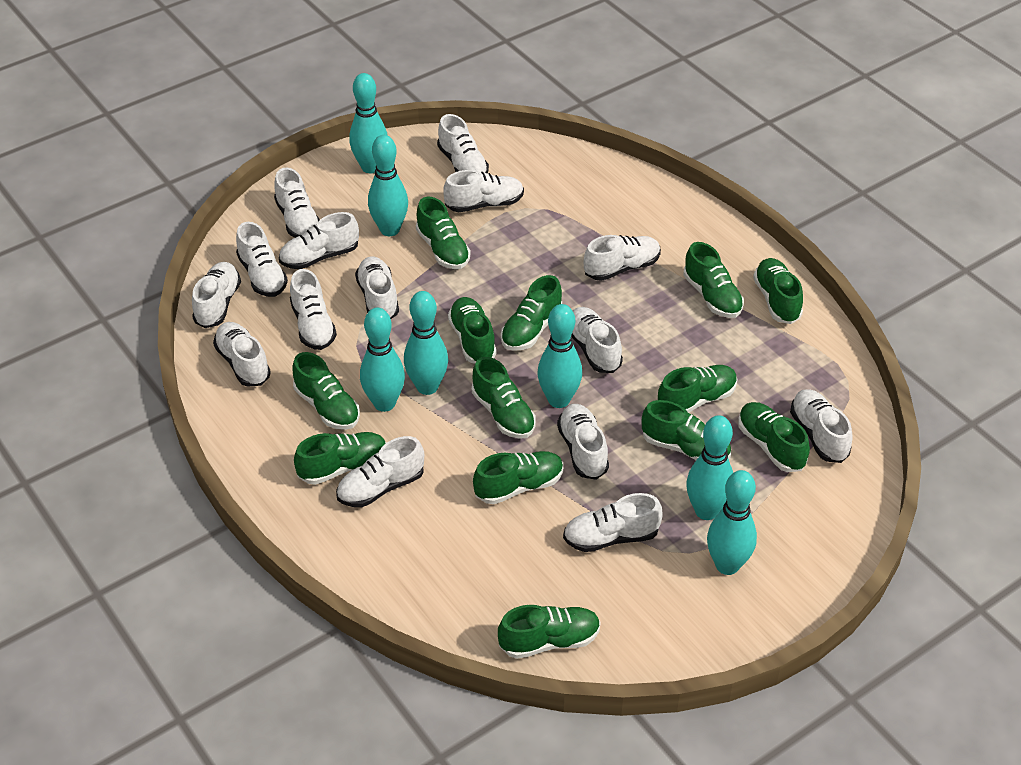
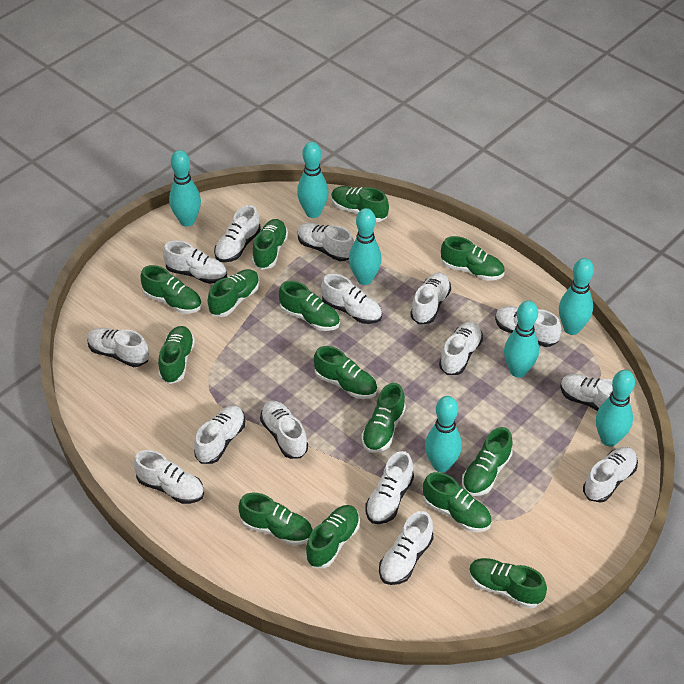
green shoe: 13 -> 14

